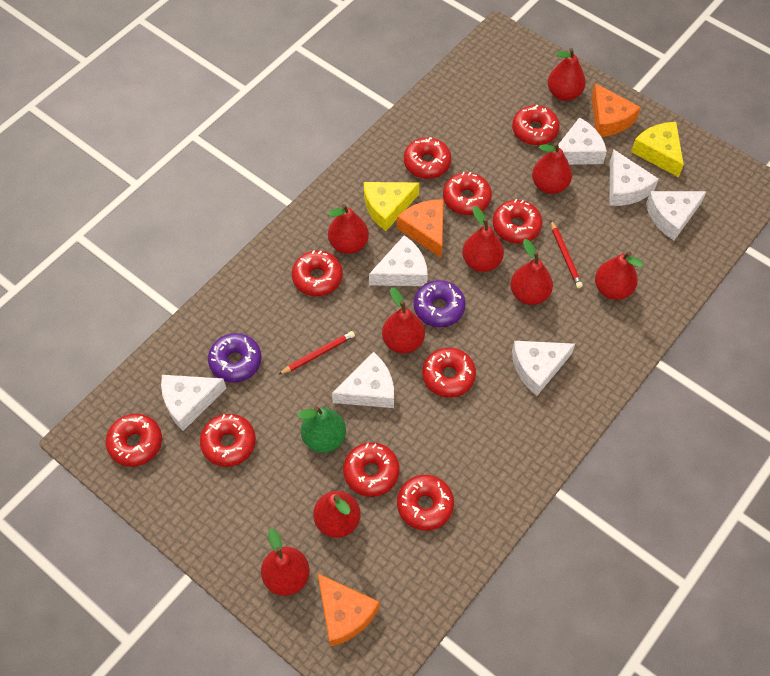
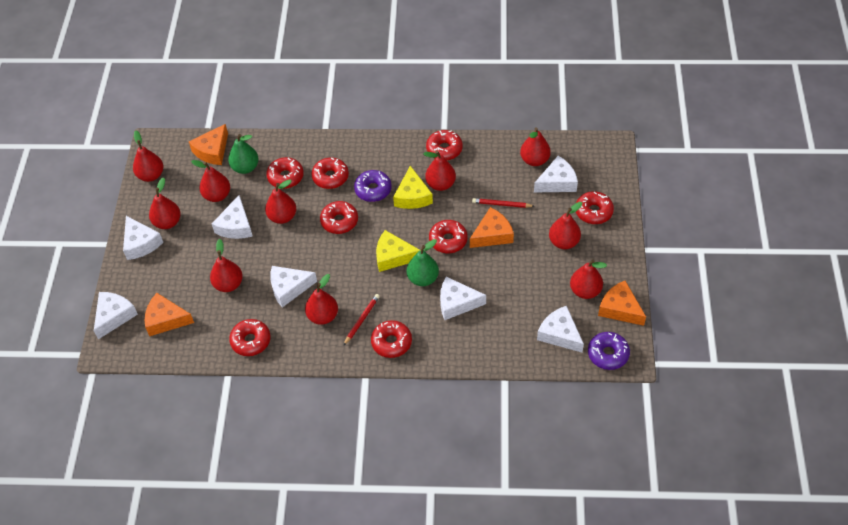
green pear: 1 -> 2
orange cheese: 3 -> 4
red donut: 10 -> 8
red pear: 9 -> 10

